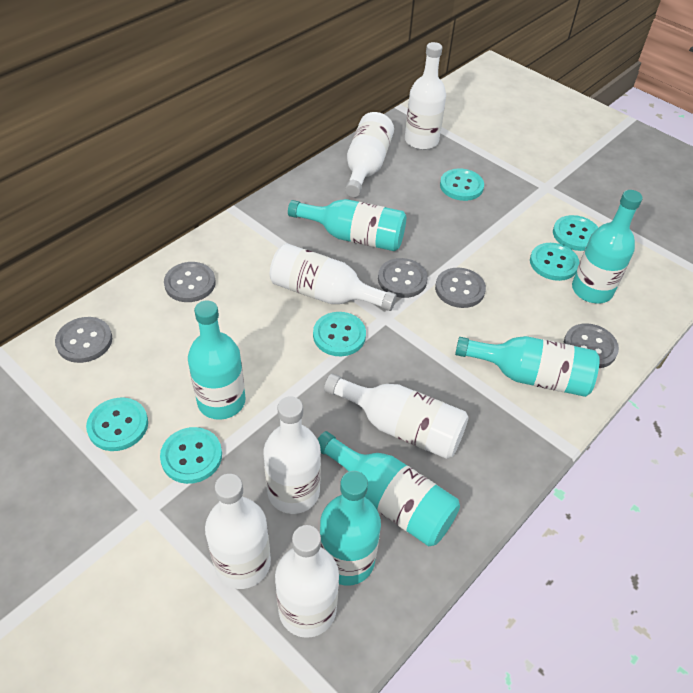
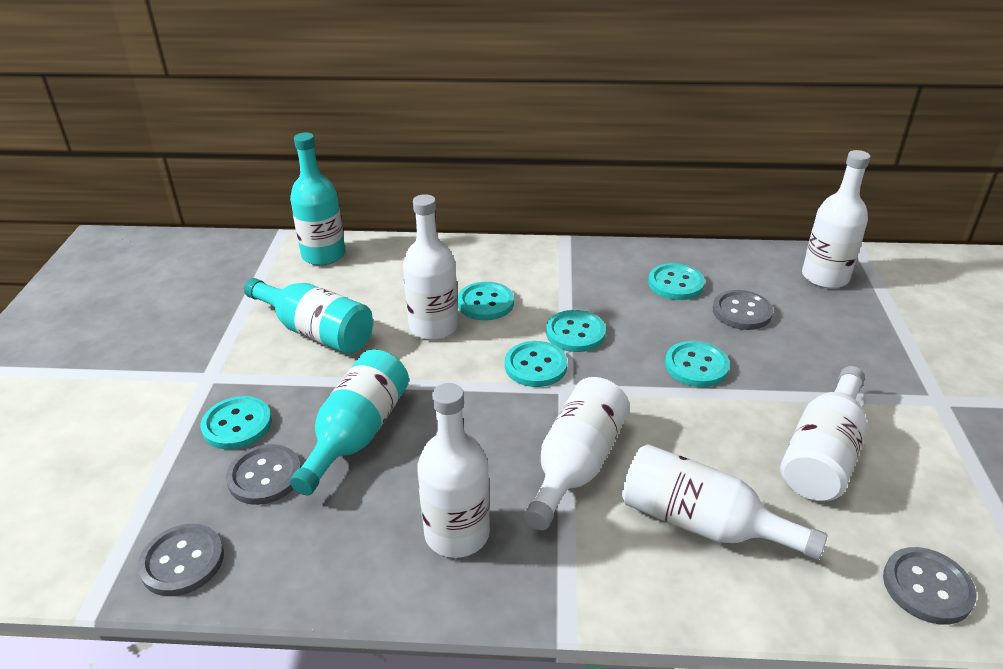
grey button: 5 -> 4
turquoise bottle: 6 -> 3
white bottle: 7 -> 6

